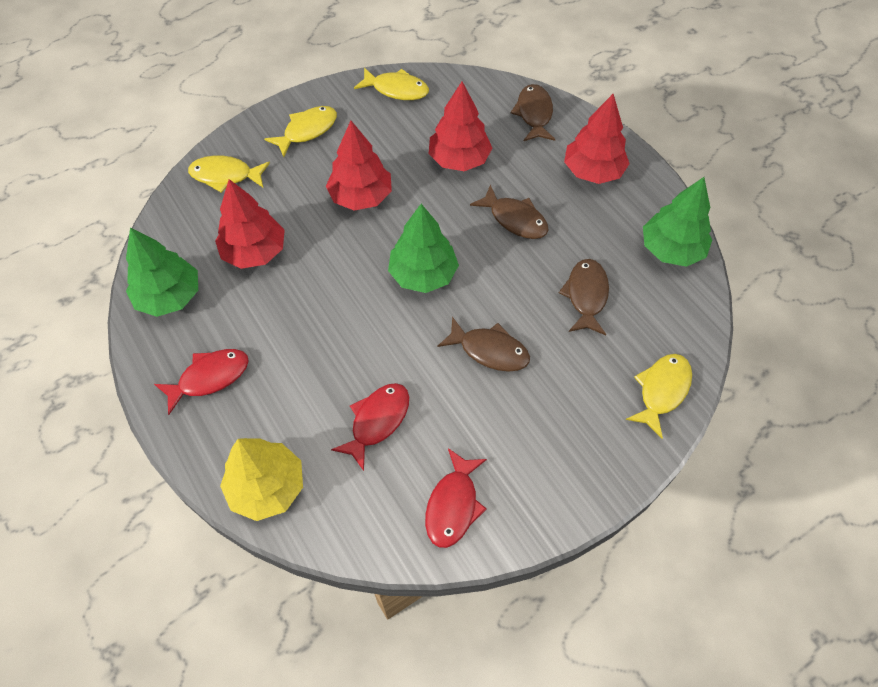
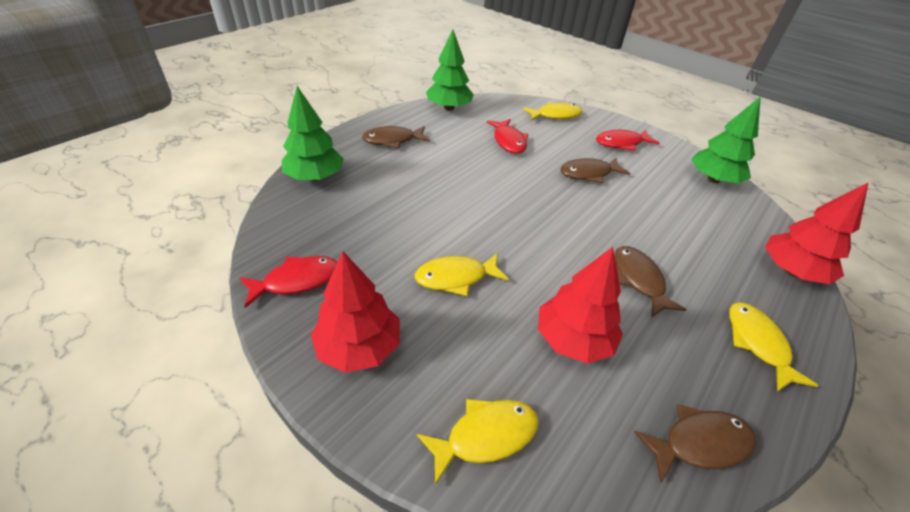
red tree: 4 -> 3
yellow tree: 1 -> 0

